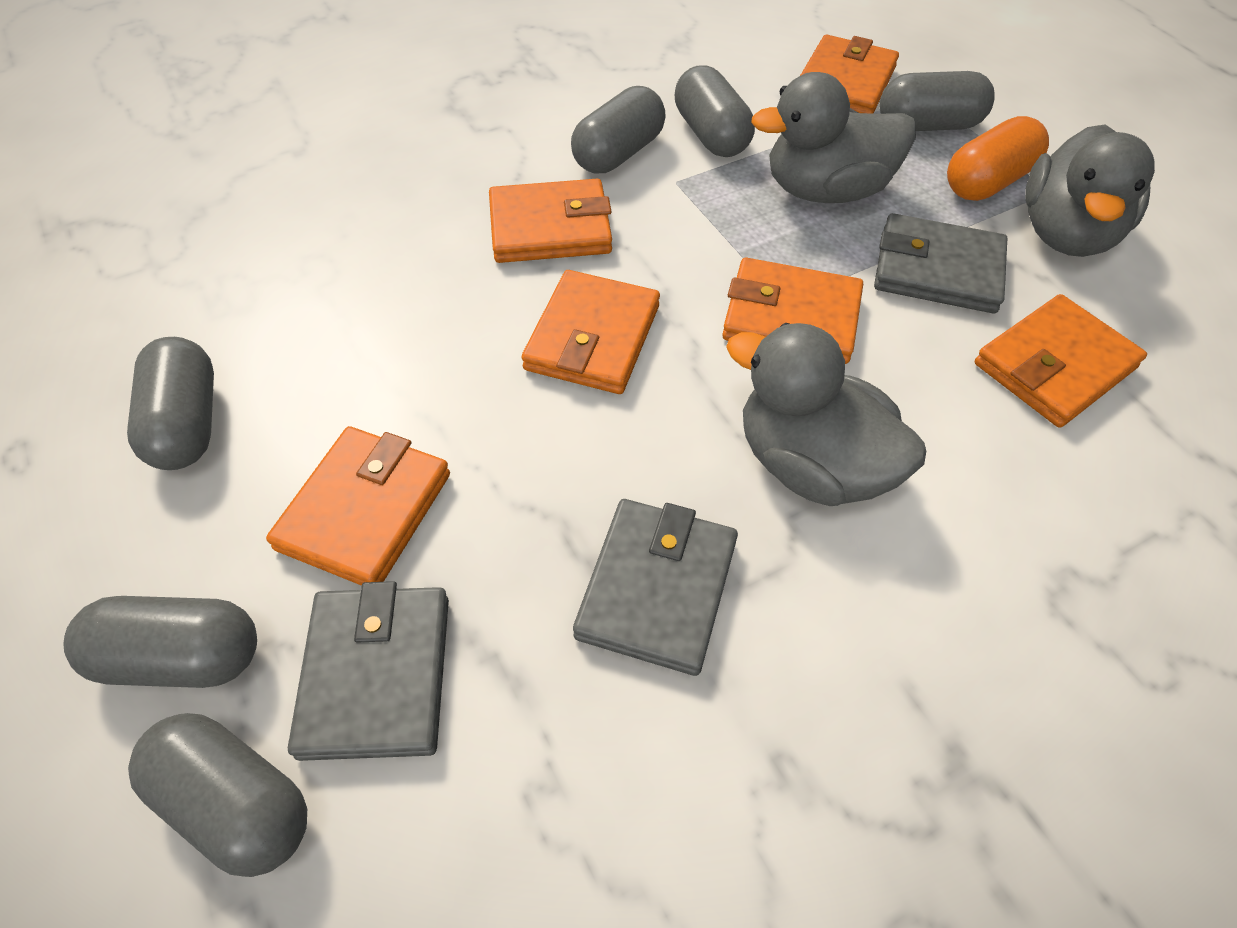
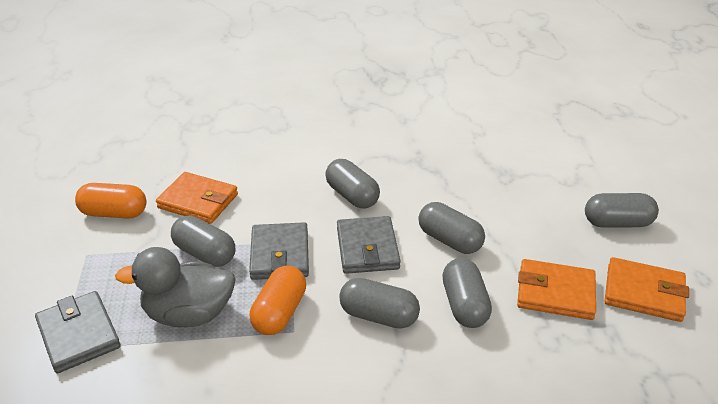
grey duck: 3 -> 1
orange capsule: 1 -> 2
orange wallet: 6 -> 3

